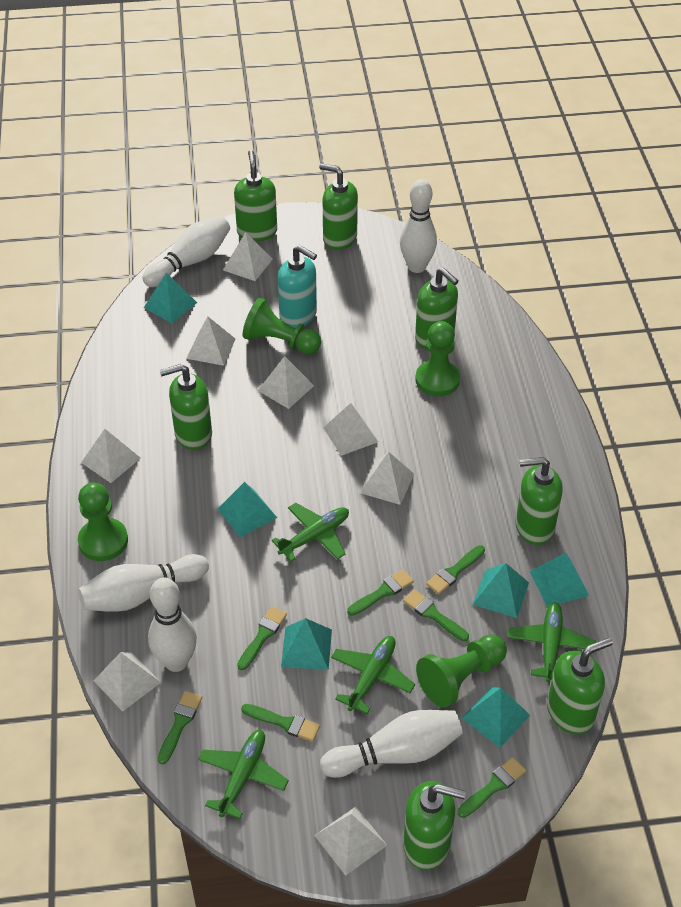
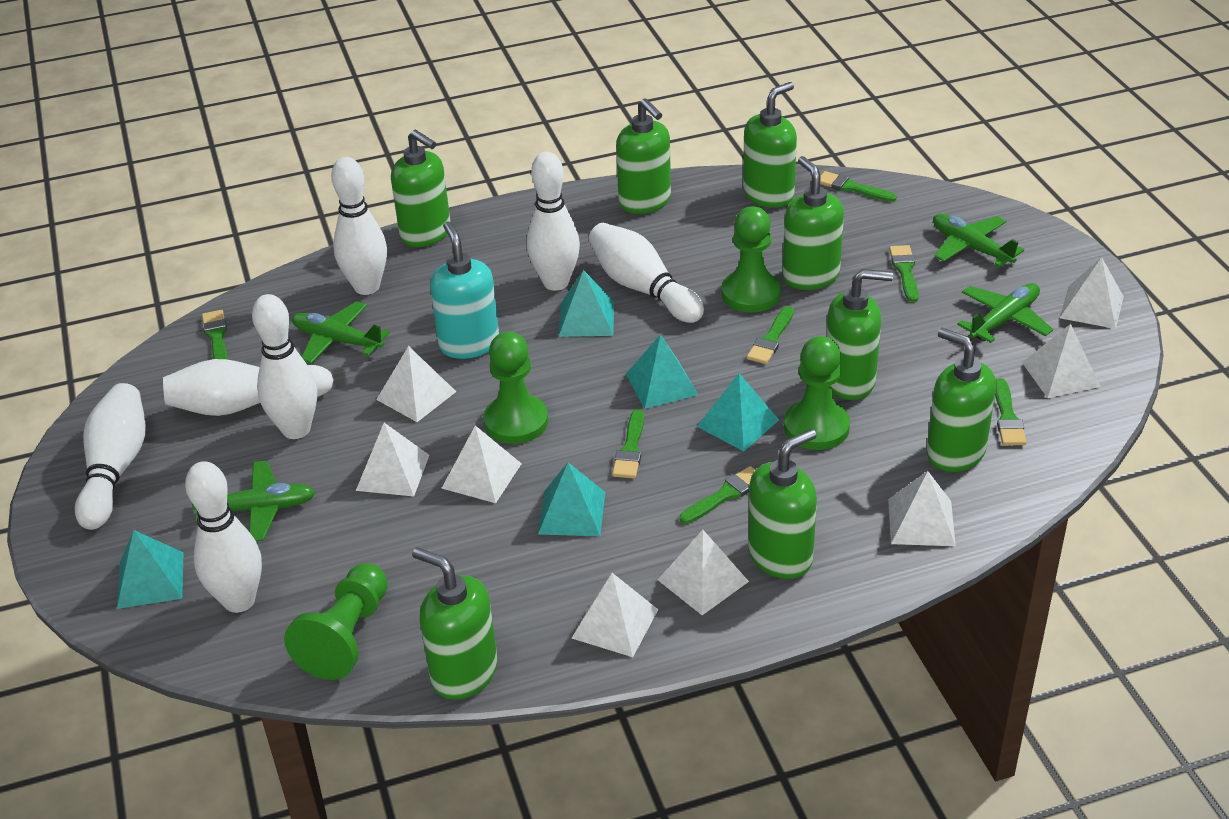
green soap dispenser: 7 -> 8
turquoise pyramid: 6 -> 5
white bowling pin: 5 -> 7

